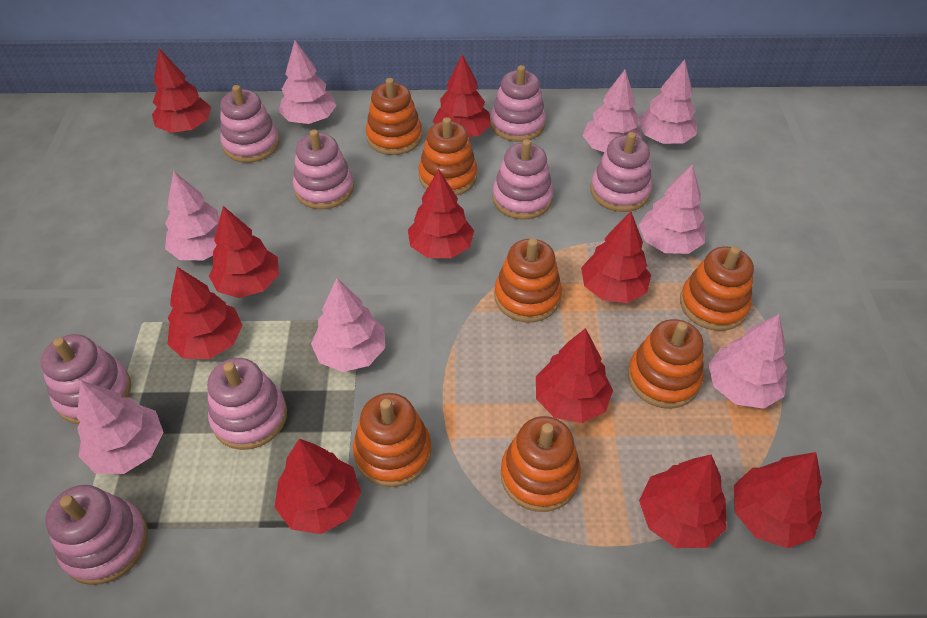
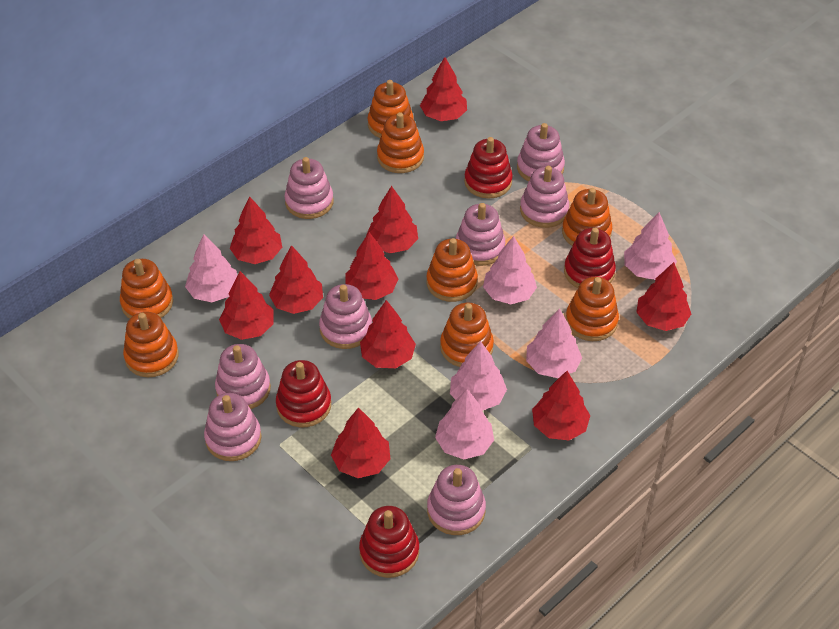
orange stacking toy: 7 -> 8
pink tree: 8 -> 6
red stacking toy: 0 -> 4

